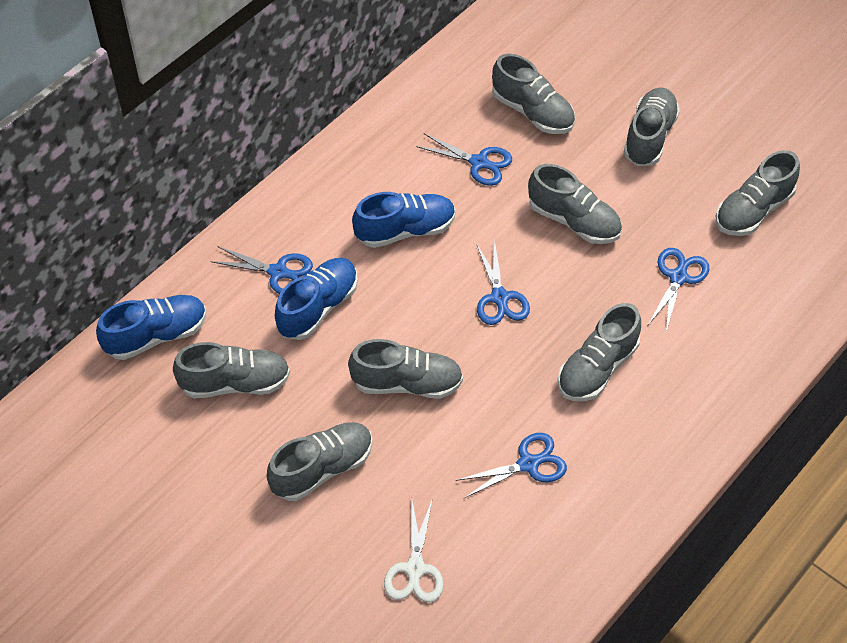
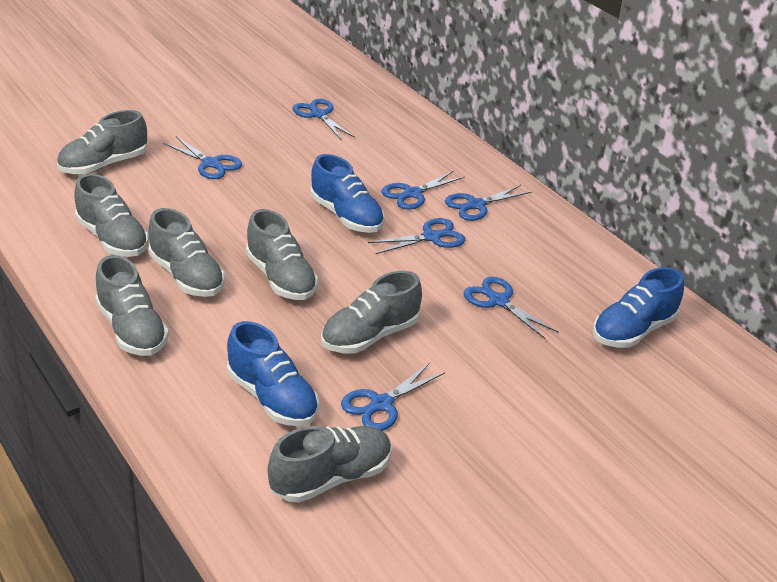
blue scissors: 5 -> 7
grey shoe: 8 -> 7
white scissors: 1 -> 0

